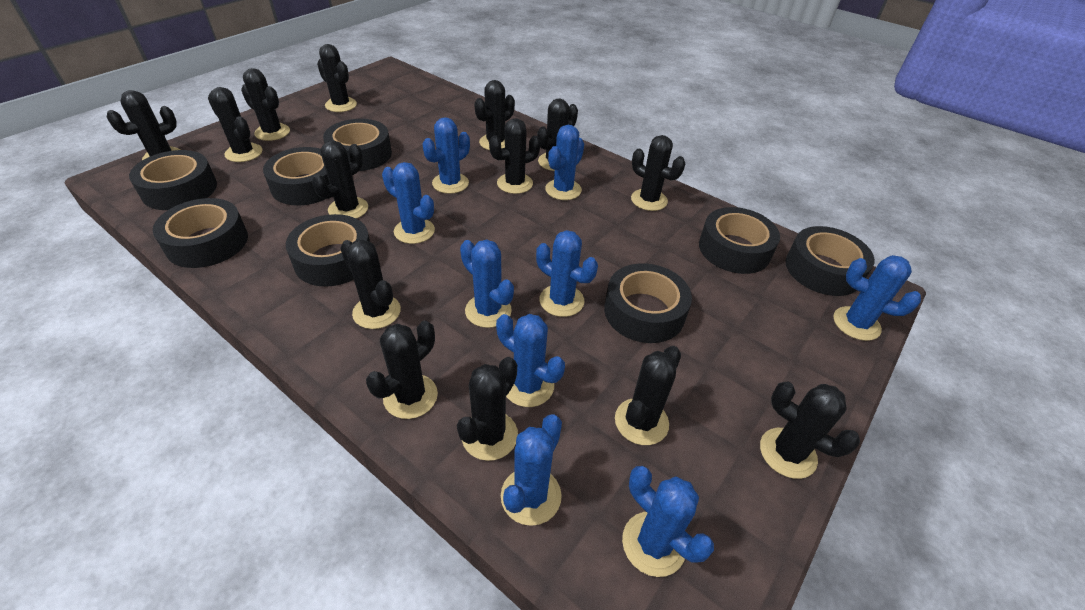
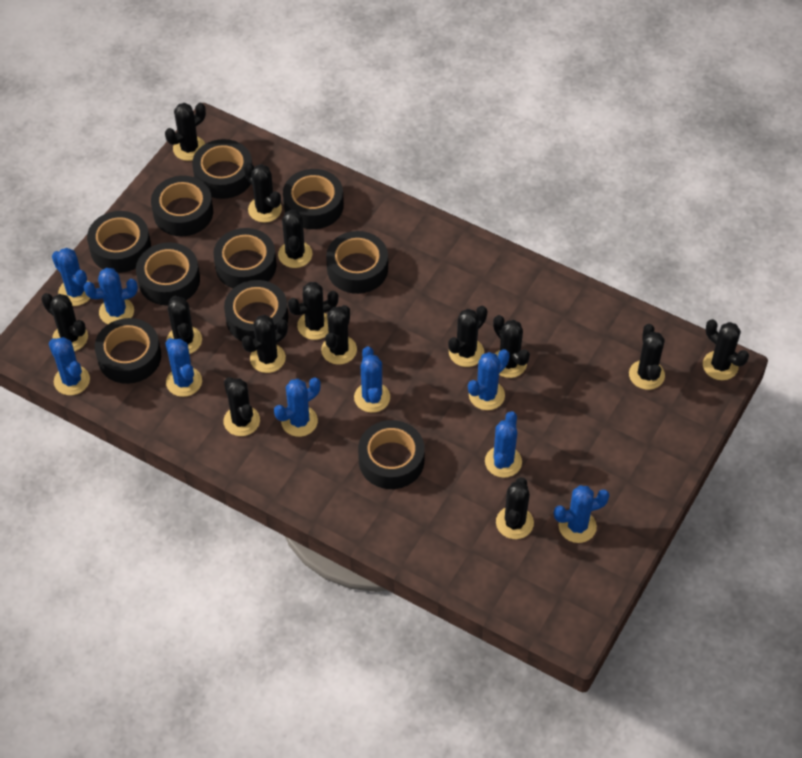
black tape: 8 -> 10

